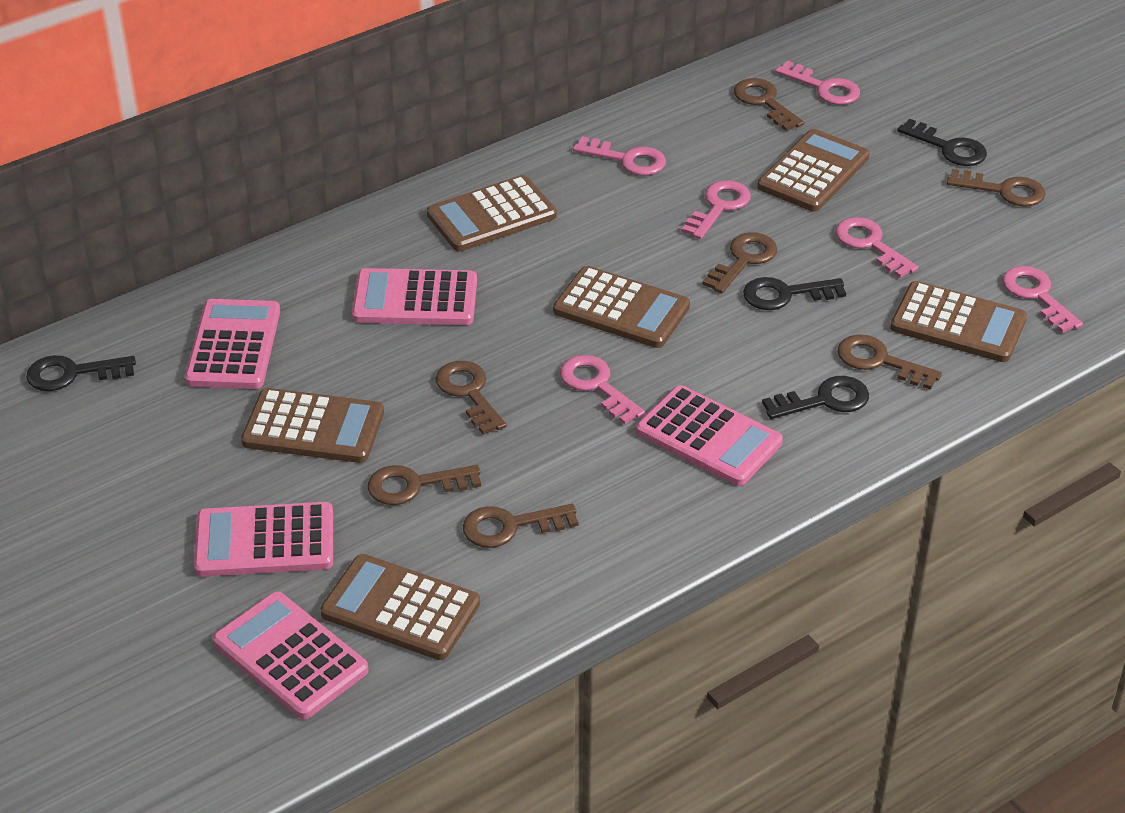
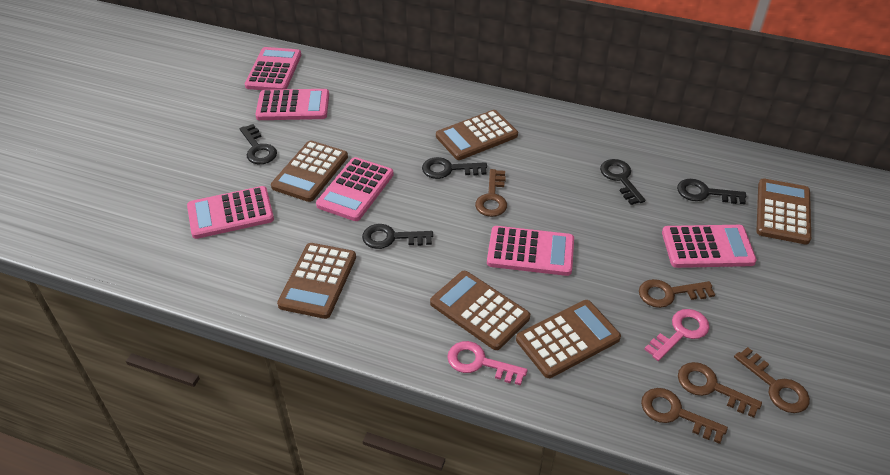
black key: 4 -> 5
brown key: 7 -> 5
pink calculator: 5 -> 6
pink key: 6 -> 2

